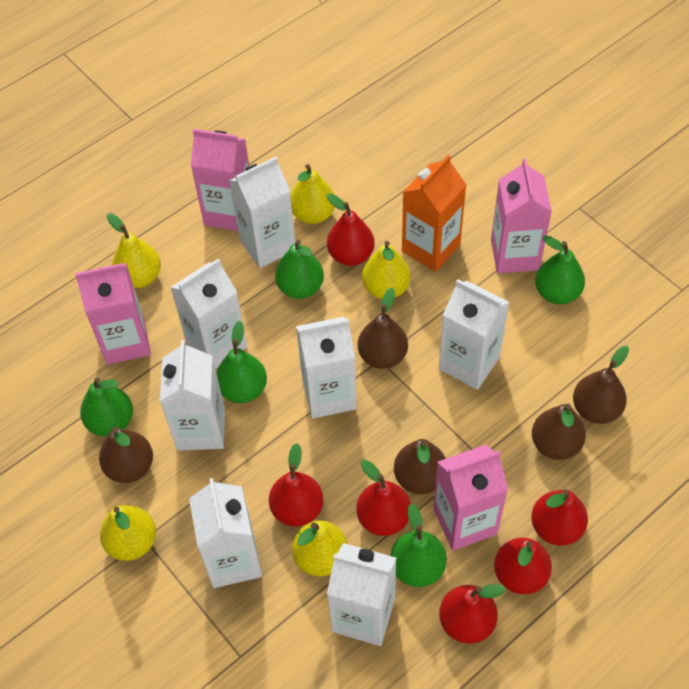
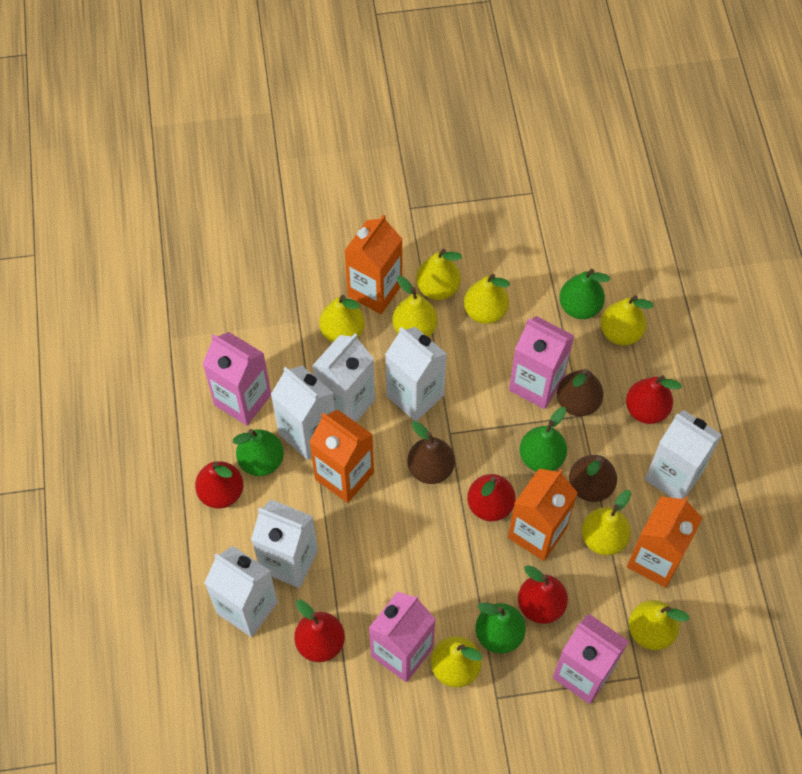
brown pear: 5 -> 3
green pear: 5 -> 4
orange carton: 1 -> 4
red pear: 6 -> 5
white carton: 7 -> 6
yellow pear: 5 -> 8

